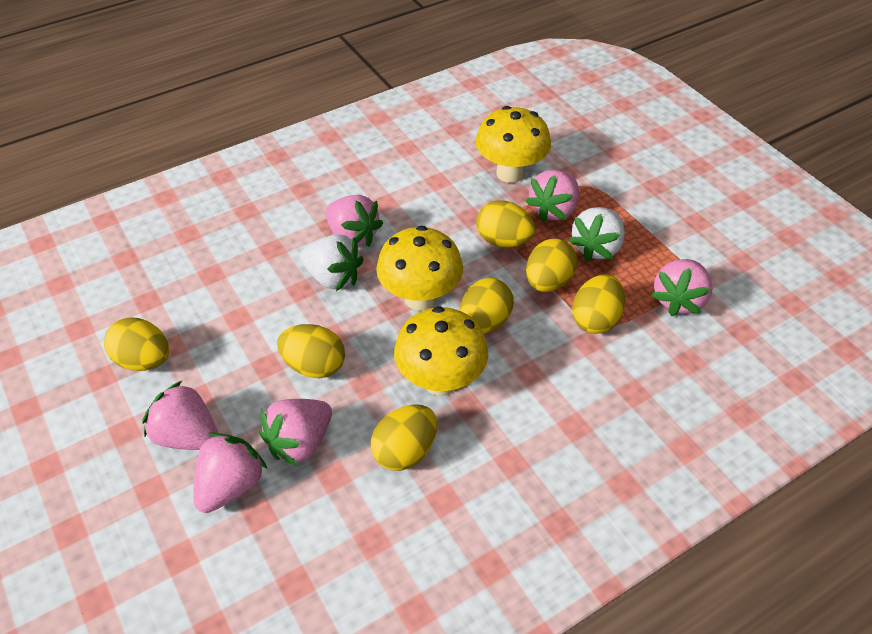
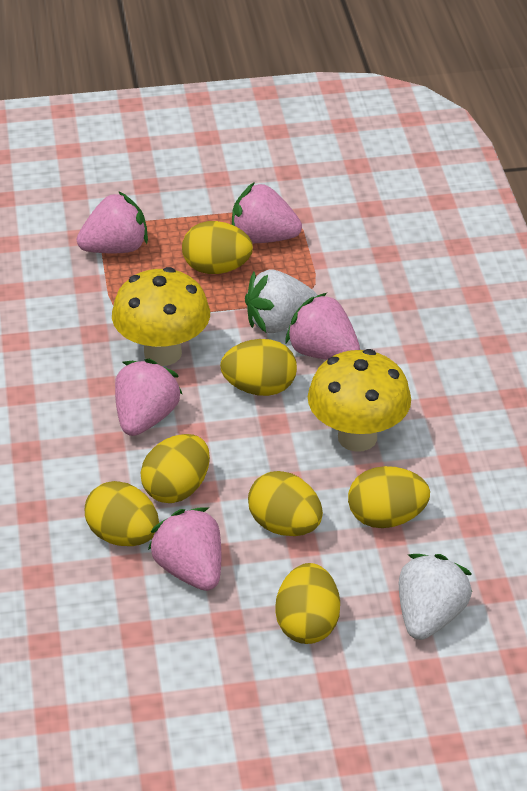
pink strawberry: 6 -> 5
yellow mushroom: 3 -> 2

